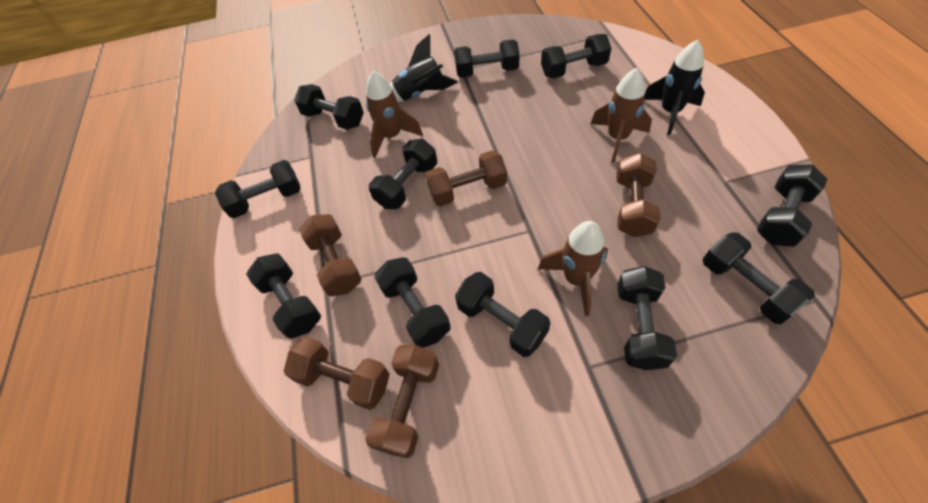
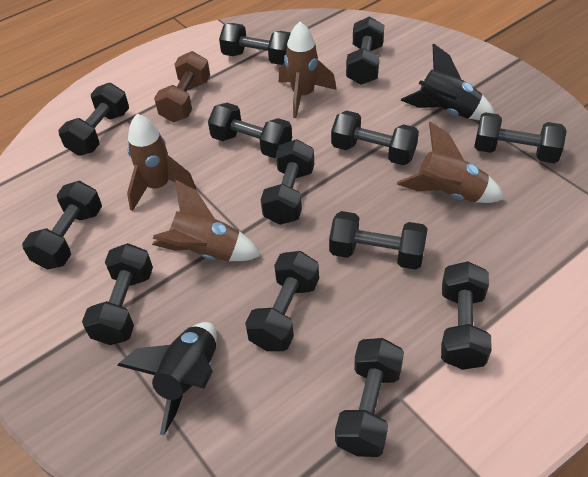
black dumbbell: 11 -> 13
brown dumbbell: 5 -> 1
brown rocket: 3 -> 4

